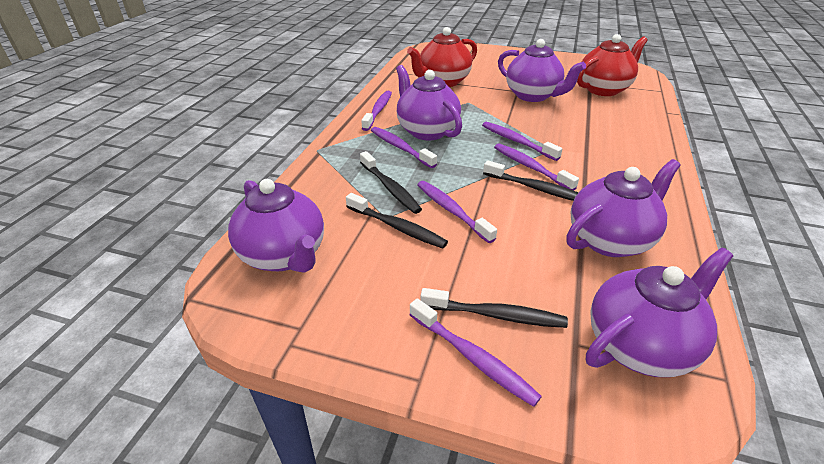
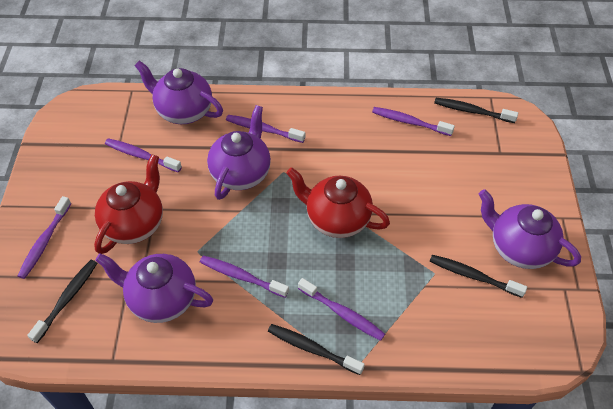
purple teapot: 5 -> 4

